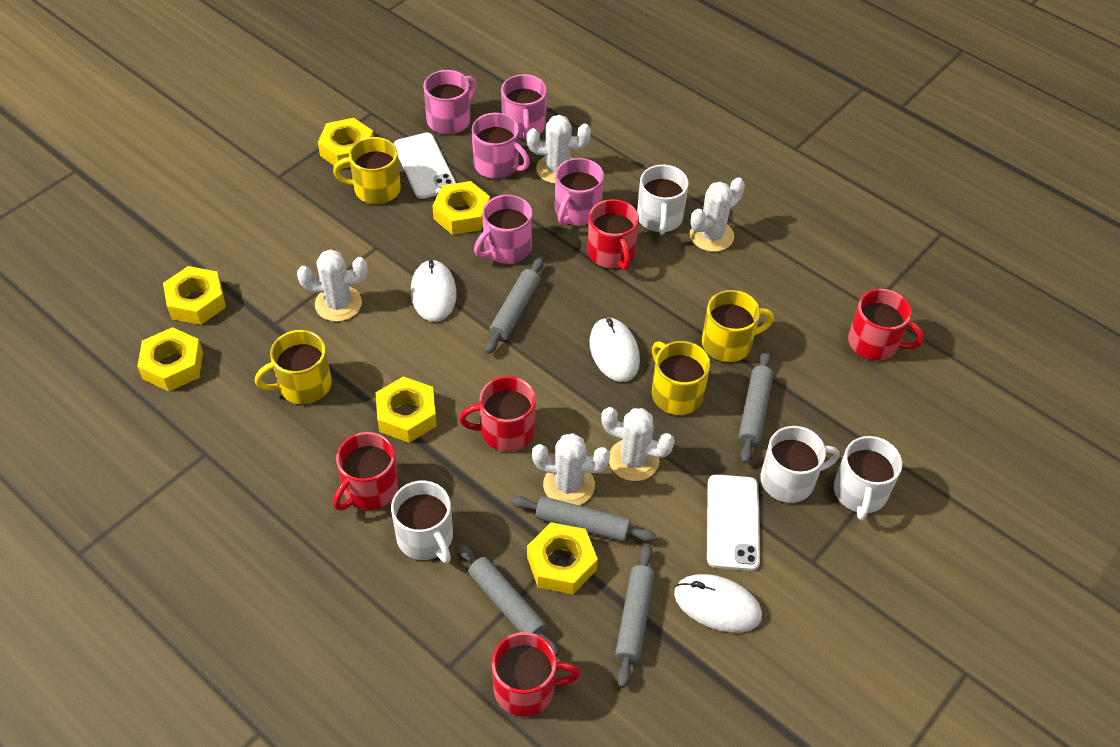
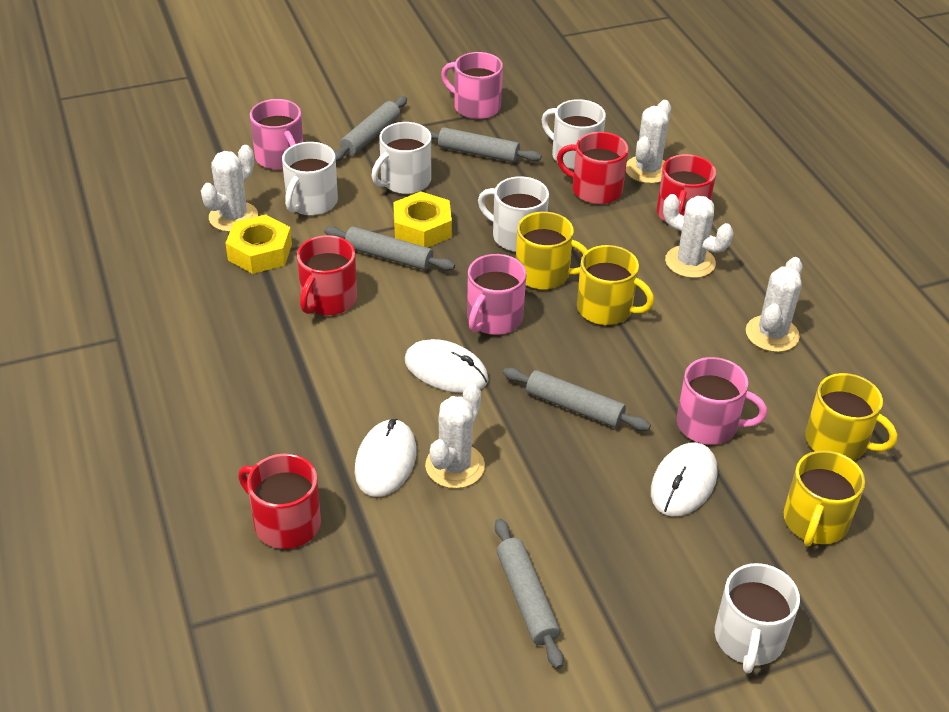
pink mug: 5 -> 4
red mug: 5 -> 4
white mug: 4 -> 5
white phone: 2 -> 0
yellow nut: 6 -> 2

